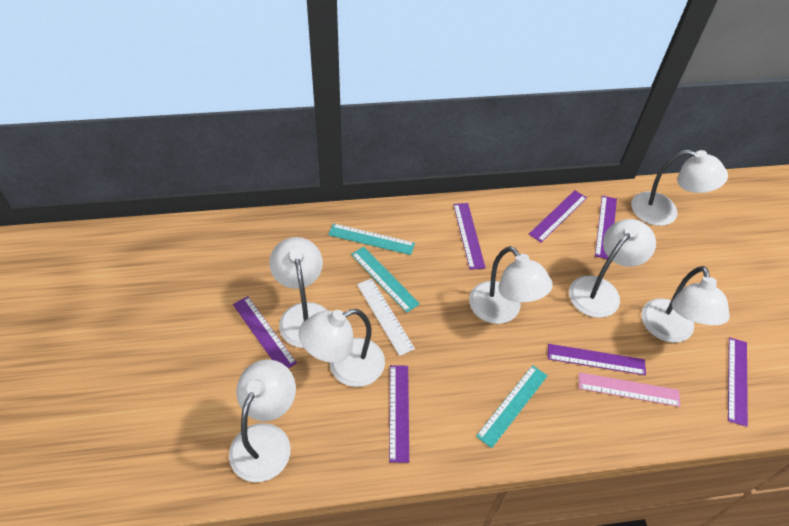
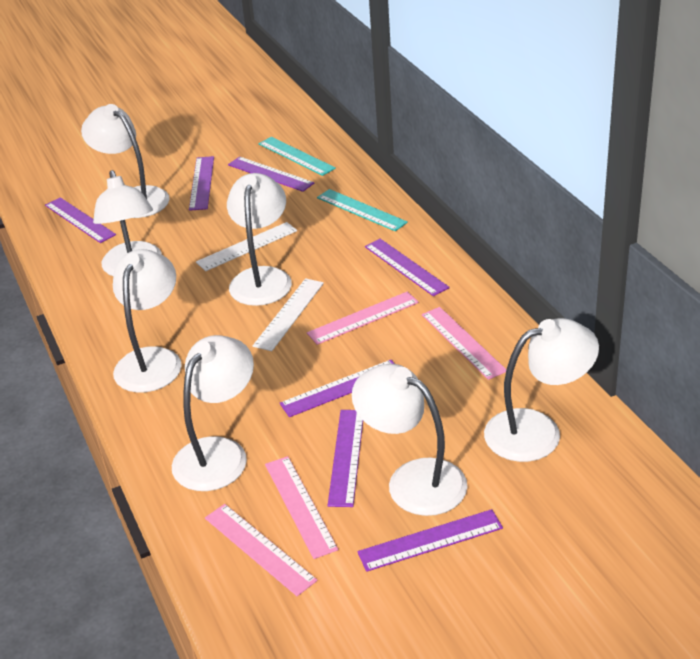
pink ruler: 1 -> 4
turquoise ruler: 3 -> 2
white ruler: 1 -> 2

